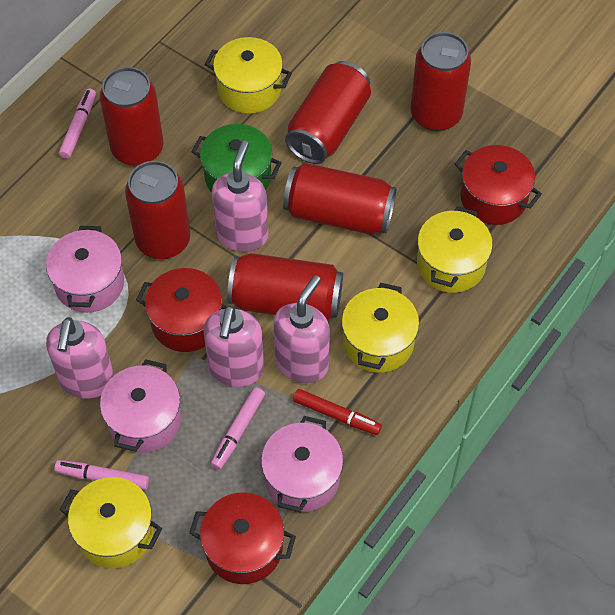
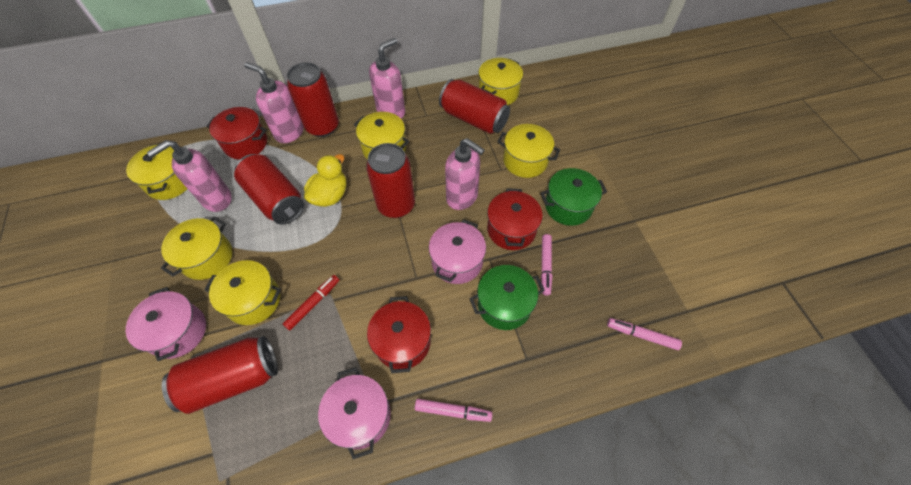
green pot: 1 -> 2
red can: 6 -> 5
yellow duck: 0 -> 1
yellow pot: 4 -> 6

